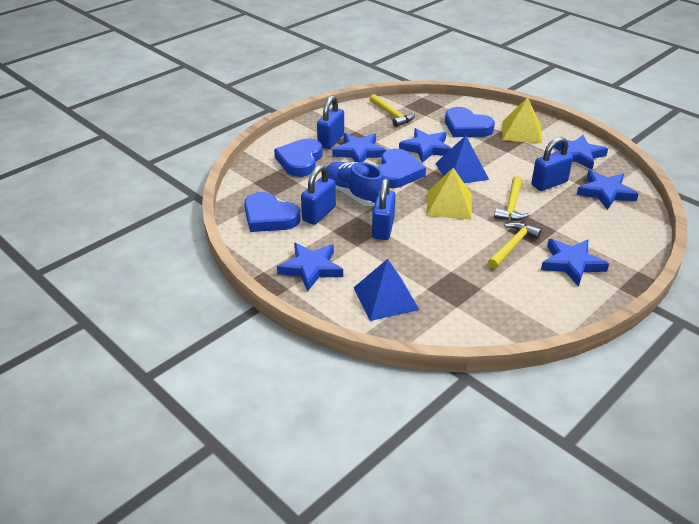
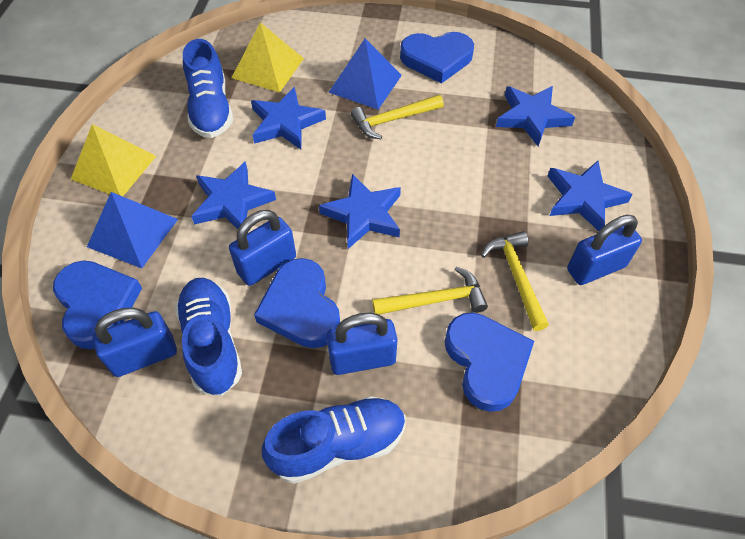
blue shoe: 1 -> 3
blue star: 6 -> 5

